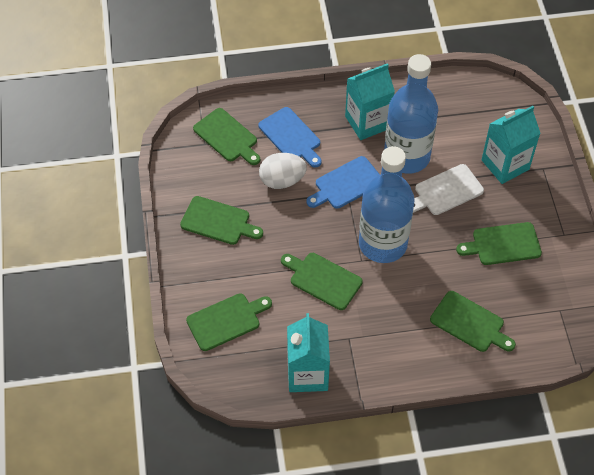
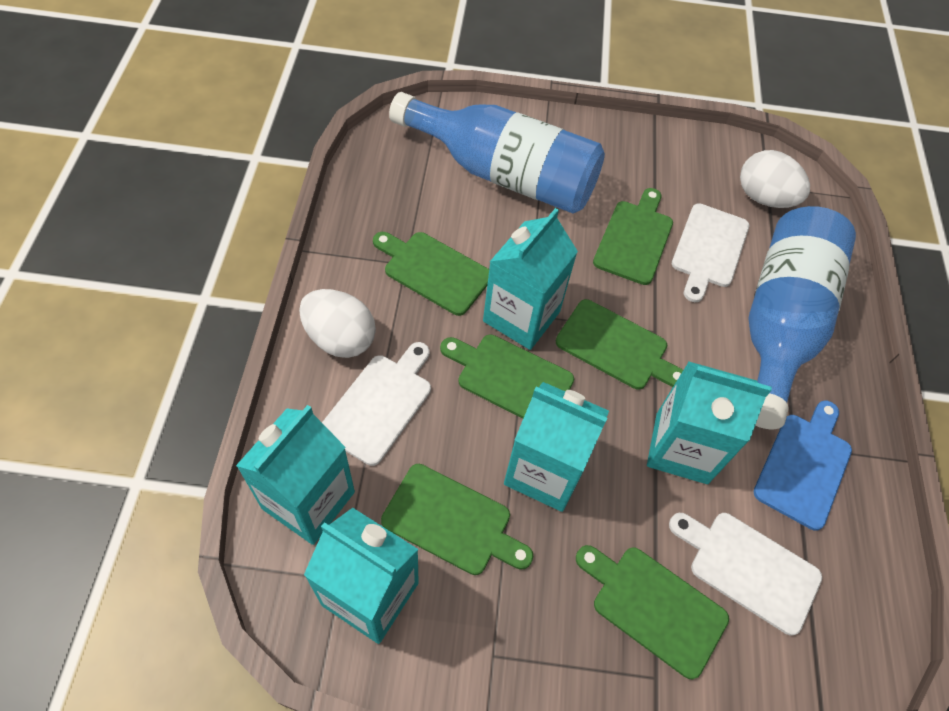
blue cutting board: 2 -> 1
turquoise carton: 3 -> 5
white cutting board: 1 -> 3
white egg: 1 -> 2

